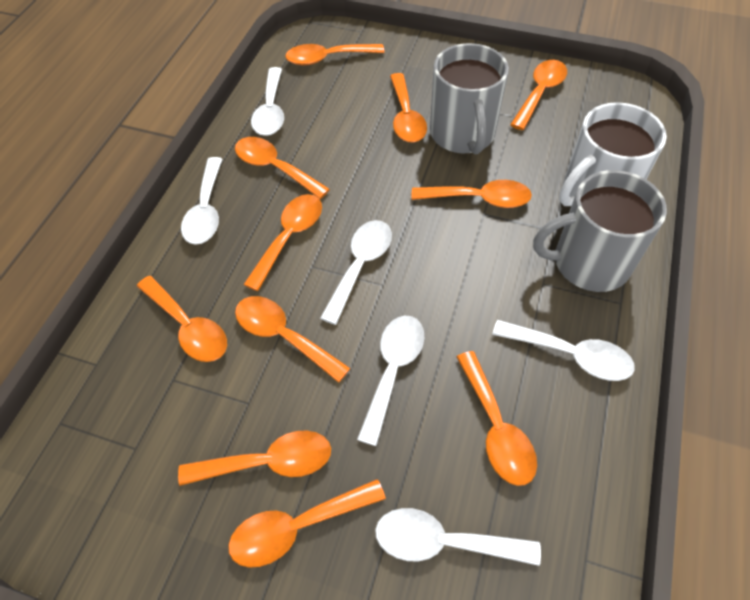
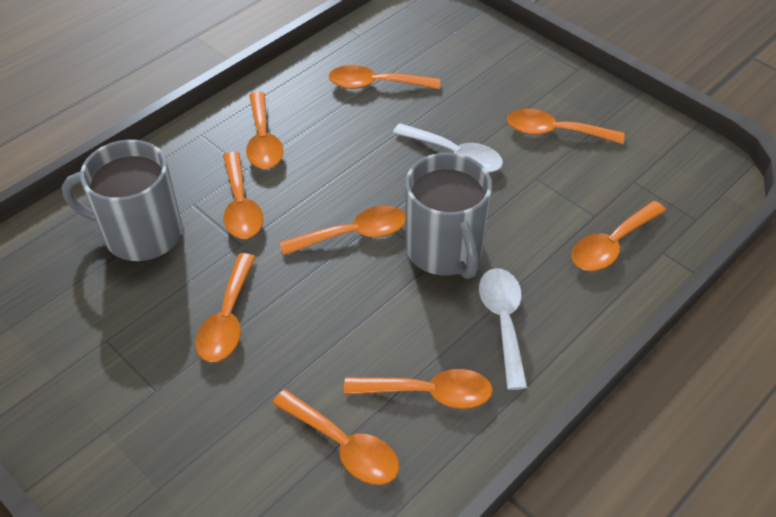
orange spoon: 11 -> 9
white mug: 1 -> 0
white spoon: 6 -> 2

